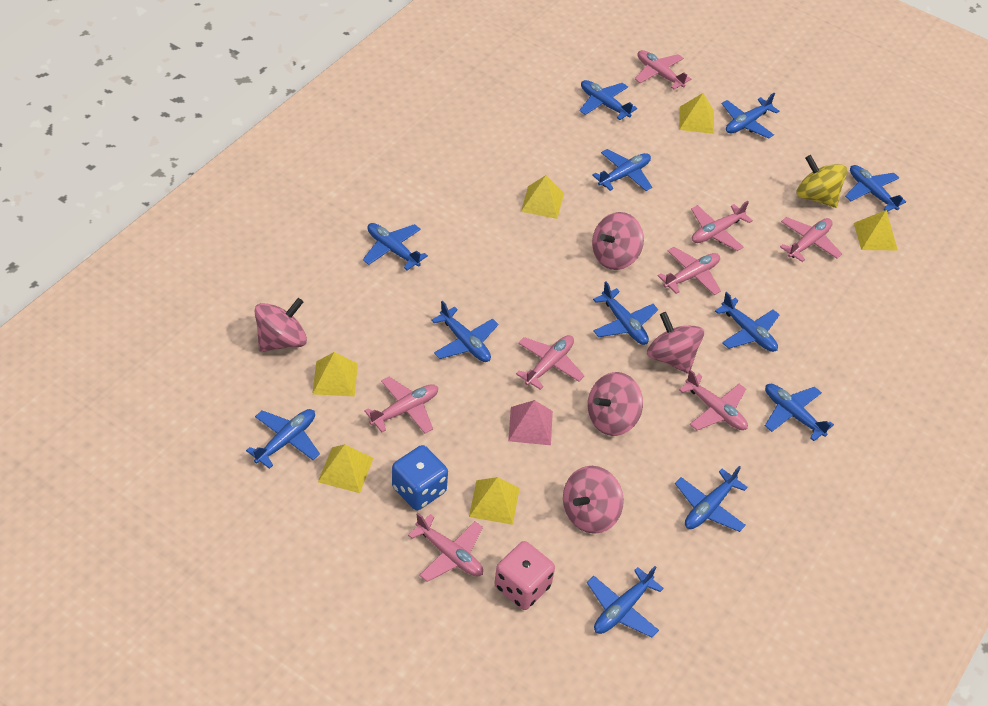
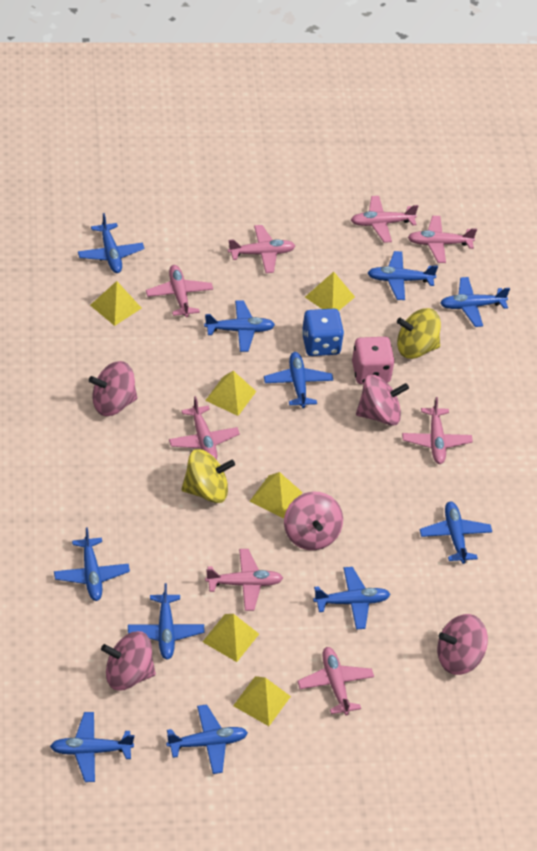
blue plane: 12 -> 11
pink pyramid: 1 -> 0
yellow spinning top: 1 -> 2

